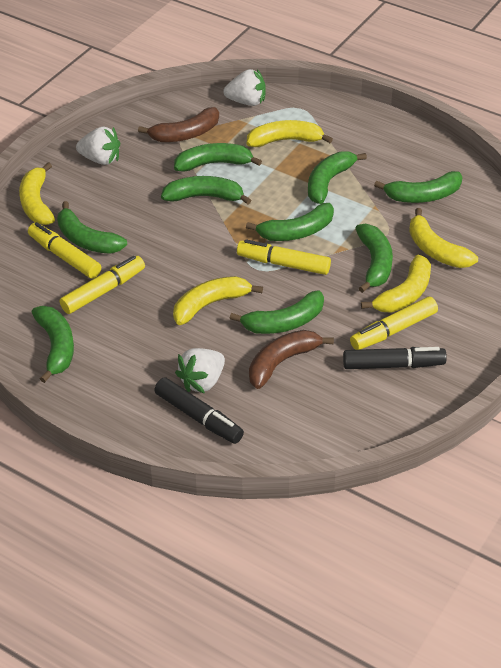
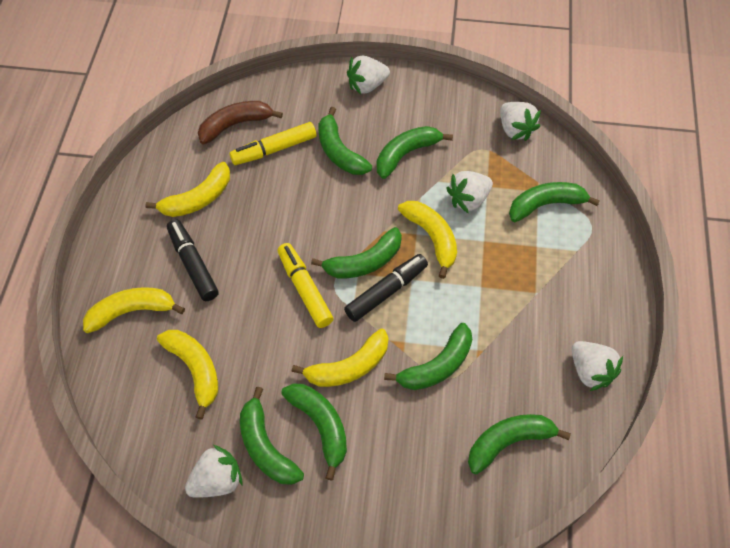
brown banana: 2 -> 1
green banana: 9 -> 8
white strawberry: 3 -> 5
yellow marker: 4 -> 2

